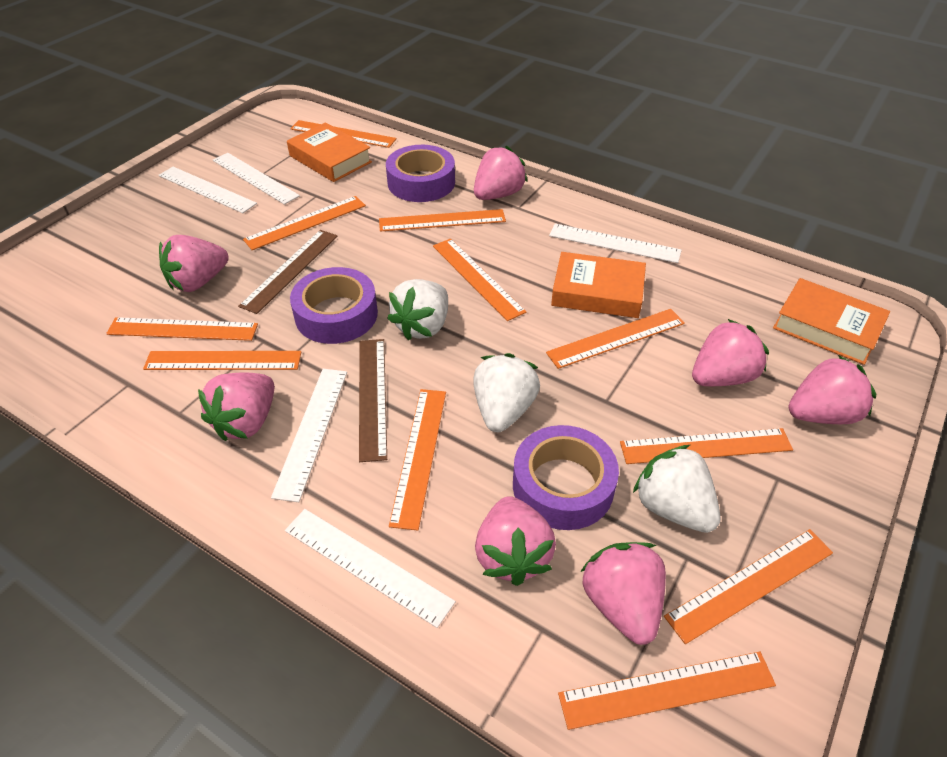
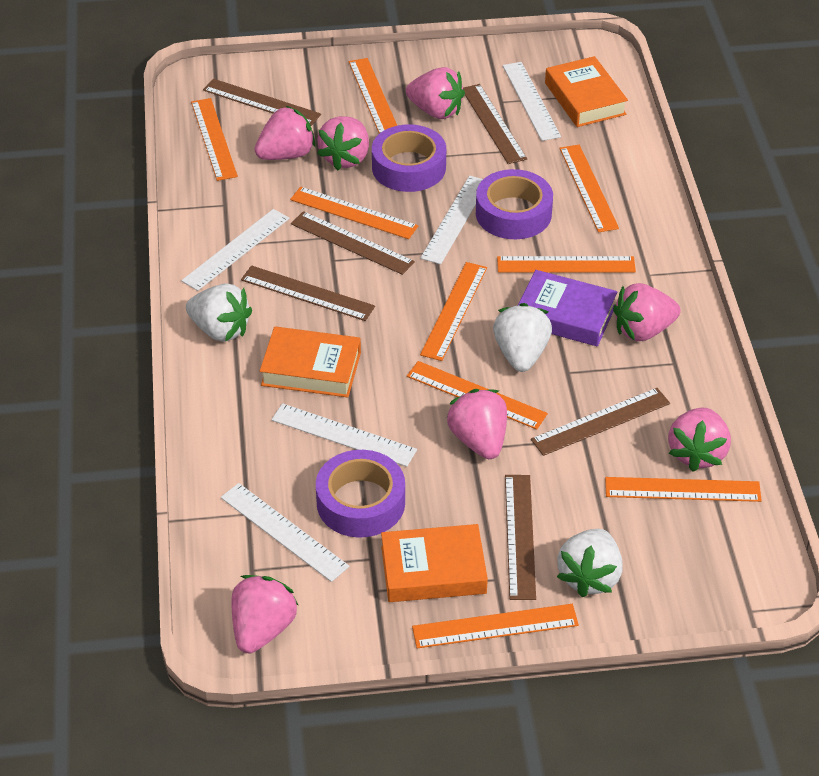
brown ruler: 2 -> 6
orange ruler: 11 -> 9
purple book: 0 -> 1

